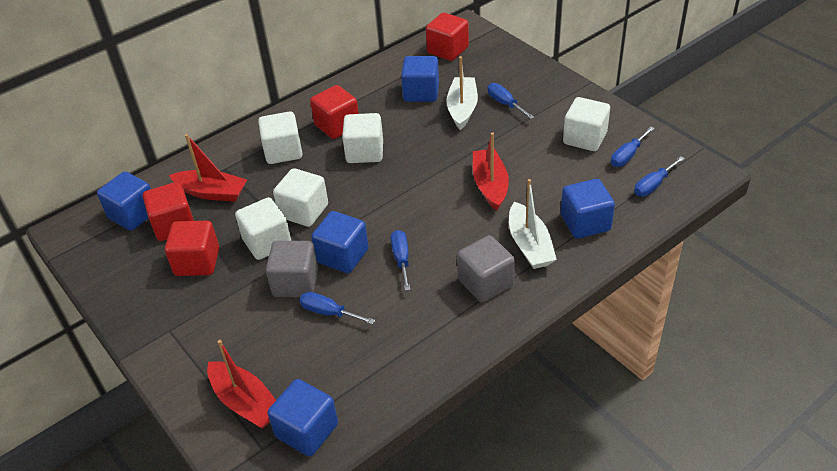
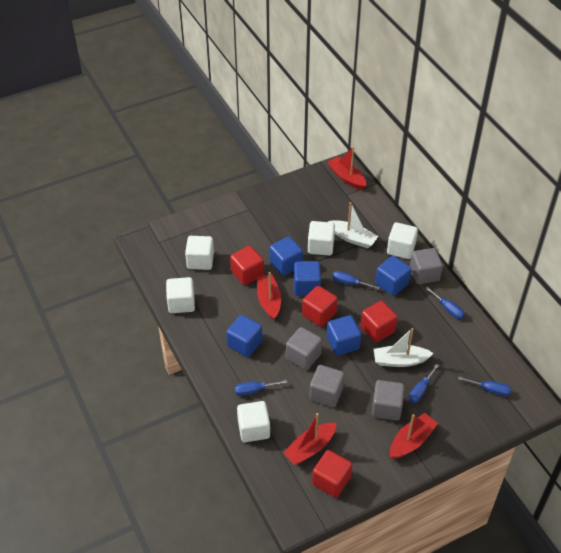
grey cube: 2 -> 4
red boat: 3 -> 4

